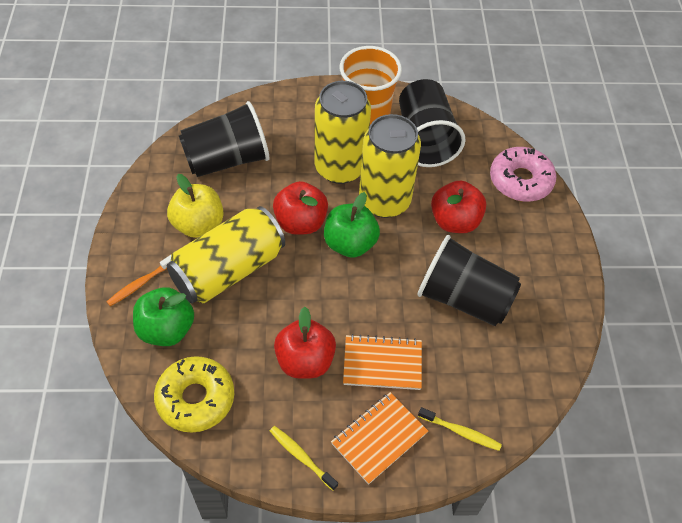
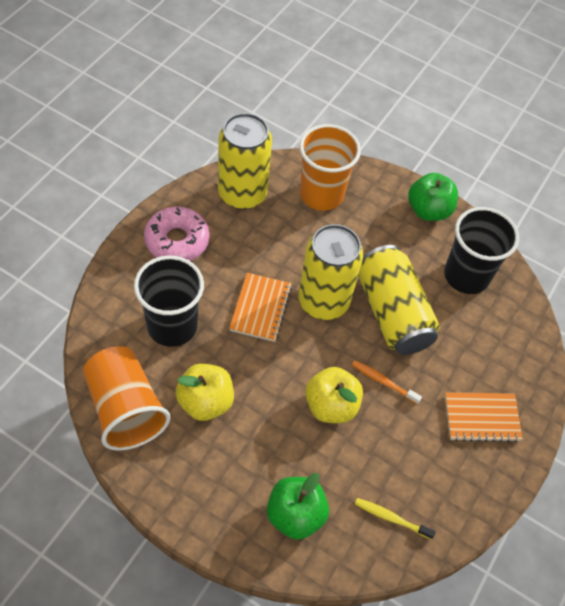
black cup: 3 -> 2
orange cup: 1 -> 2
red apple: 3 -> 0
yellow apple: 1 -> 2
yellow donut: 1 -> 0
yellow toothbrush: 2 -> 1

